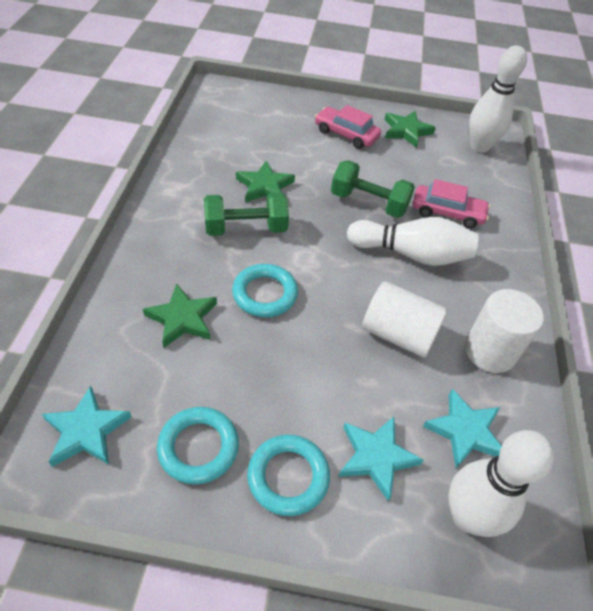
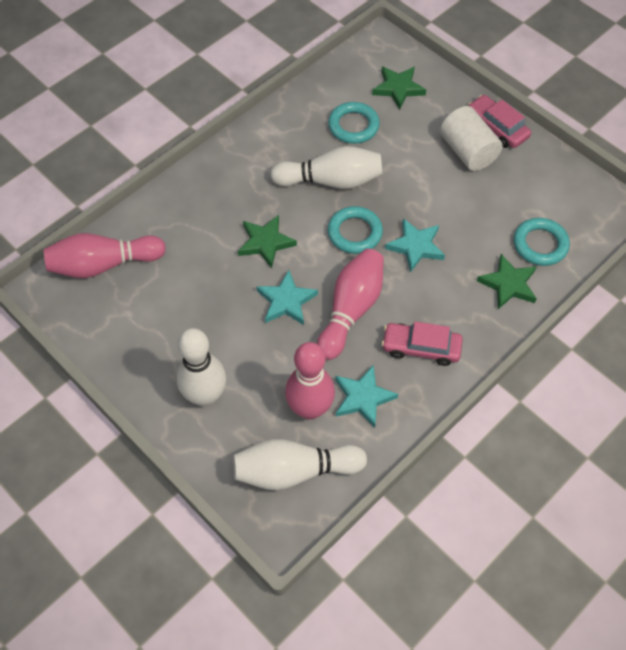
green dumbbell: 2 -> 0
pink bowling pin: 0 -> 3
white cylinder: 2 -> 1

